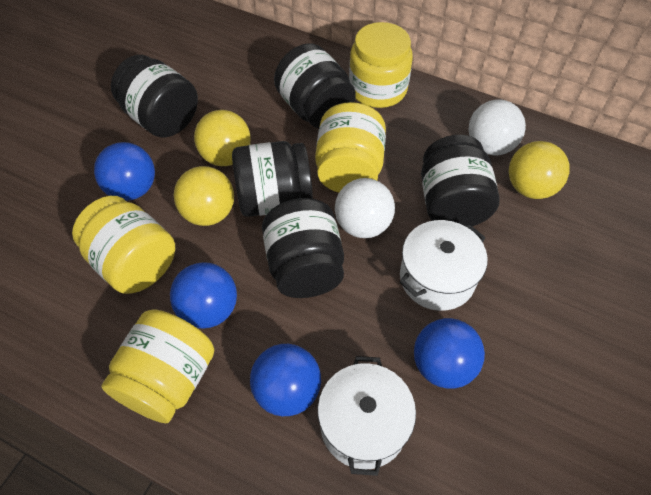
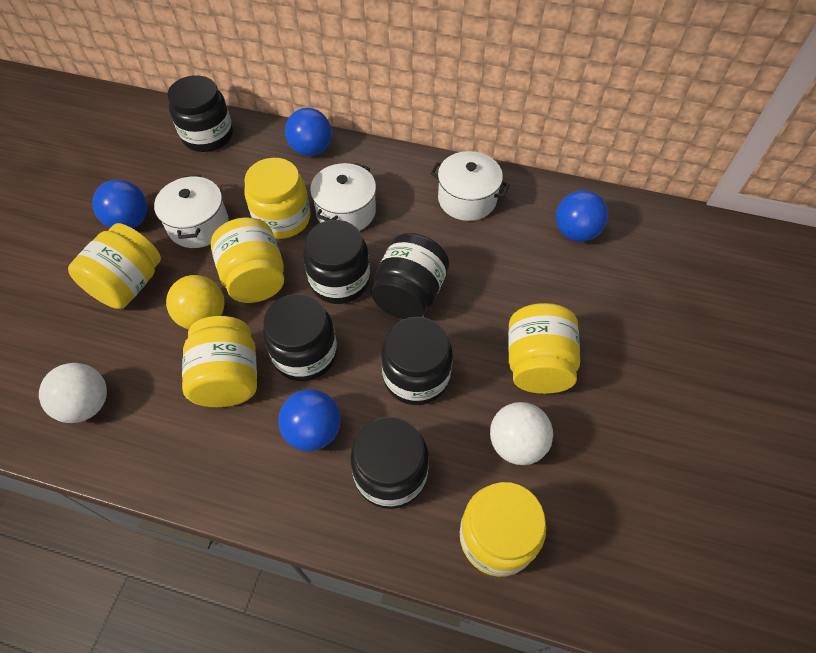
black jar: 5 -> 6
white pot: 2 -> 3
yellow ball: 3 -> 1
yellow jar: 4 -> 6

